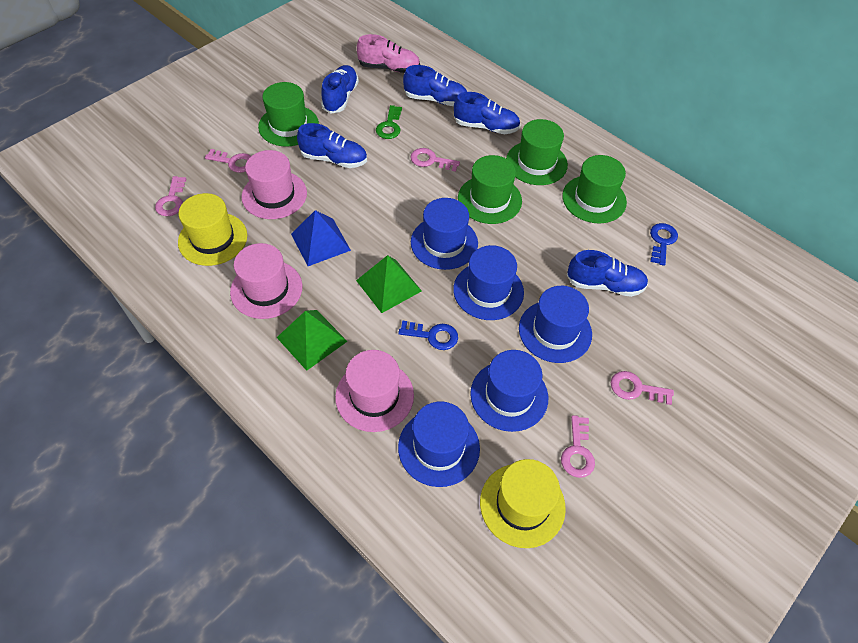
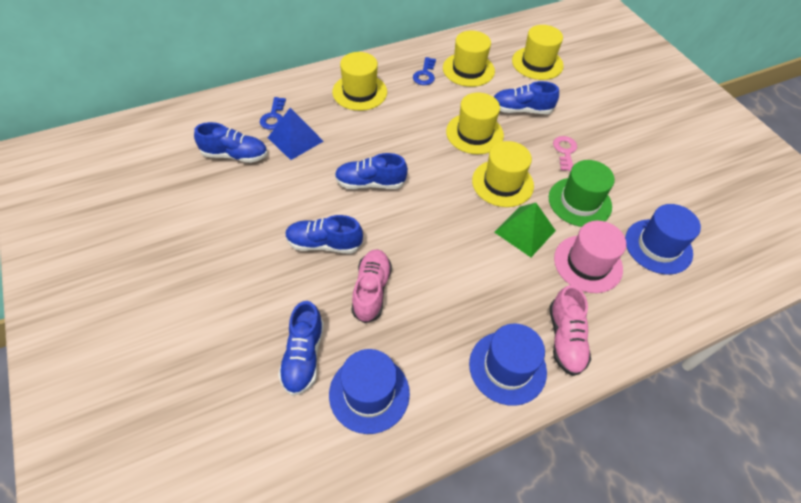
blue hat: 5 -> 3
green hat: 4 -> 1
green key: 1 -> 0
green pyramid: 2 -> 1
pink hat: 3 -> 1
pink key: 5 -> 1
pink shoe: 1 -> 2
yellow hat: 2 -> 5

